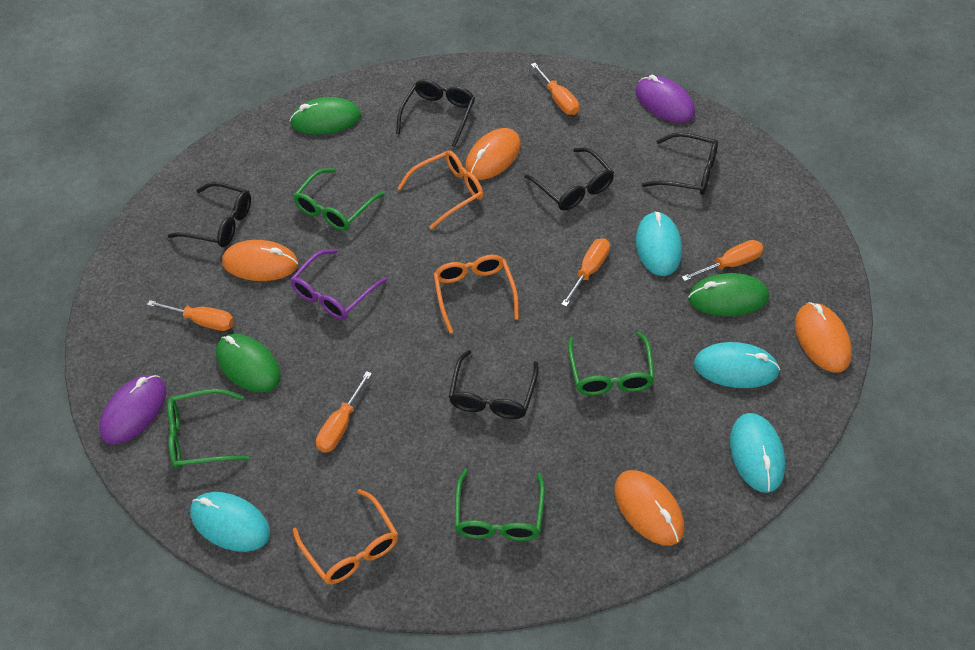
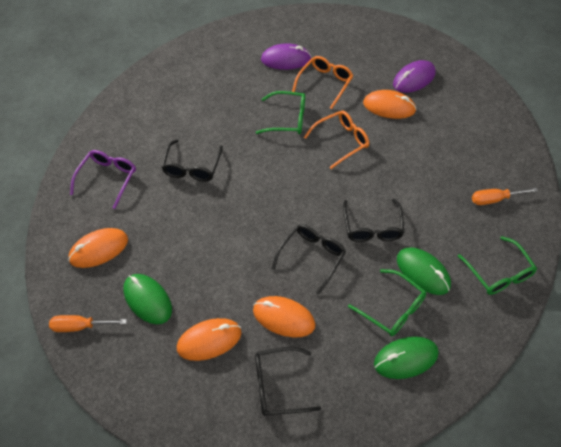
black glasses: 5 -> 4
green glasses: 4 -> 3
orange glasses: 3 -> 2
orange screwdriver: 5 -> 2
turquoise mouse: 4 -> 0

